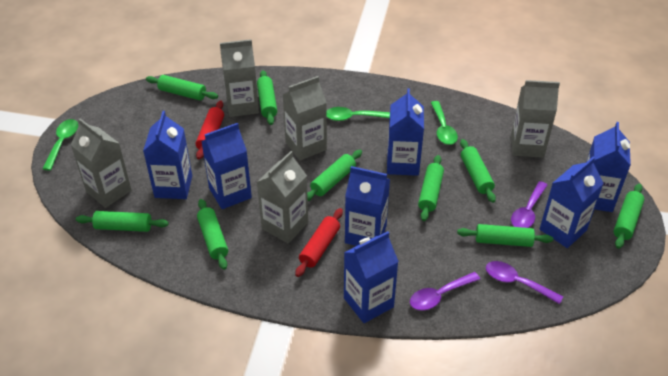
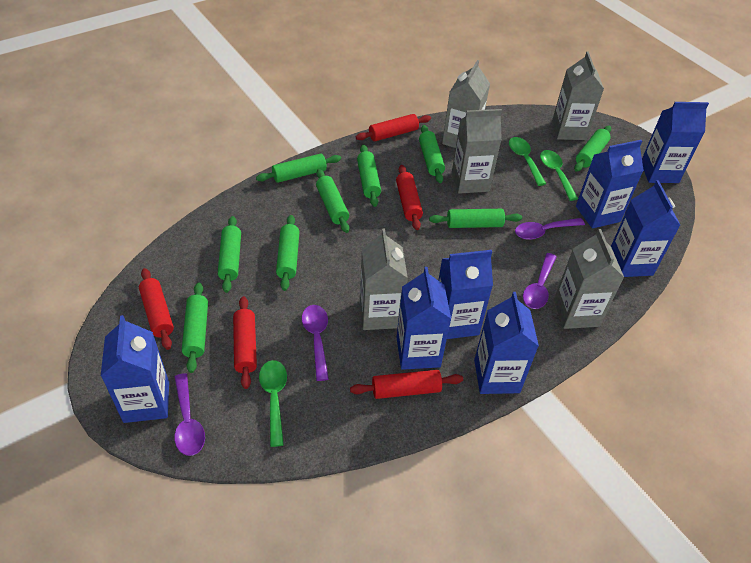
purple spoon: 3 -> 4
red rolling pin: 2 -> 5

